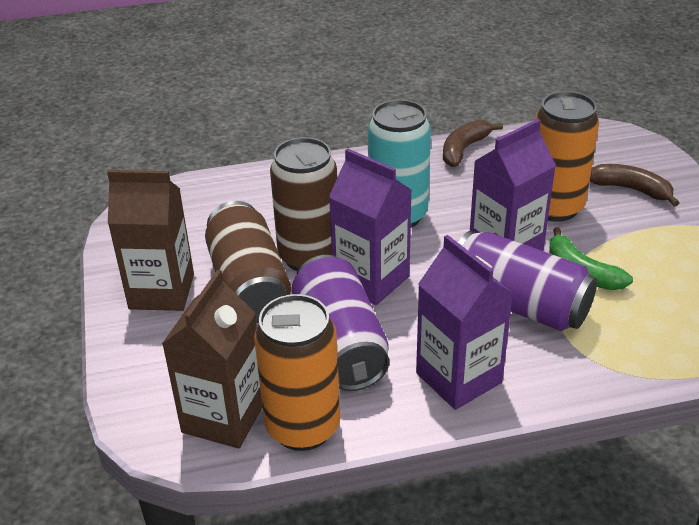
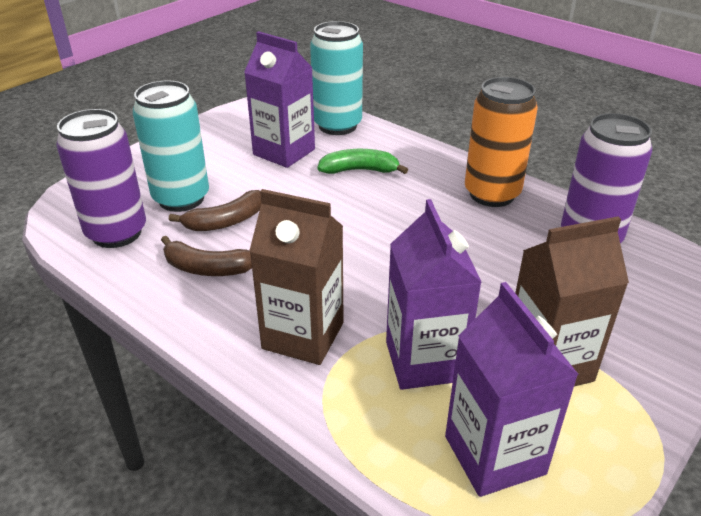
brown can: 2 -> 0
orange can: 2 -> 1
turquoise can: 1 -> 2

